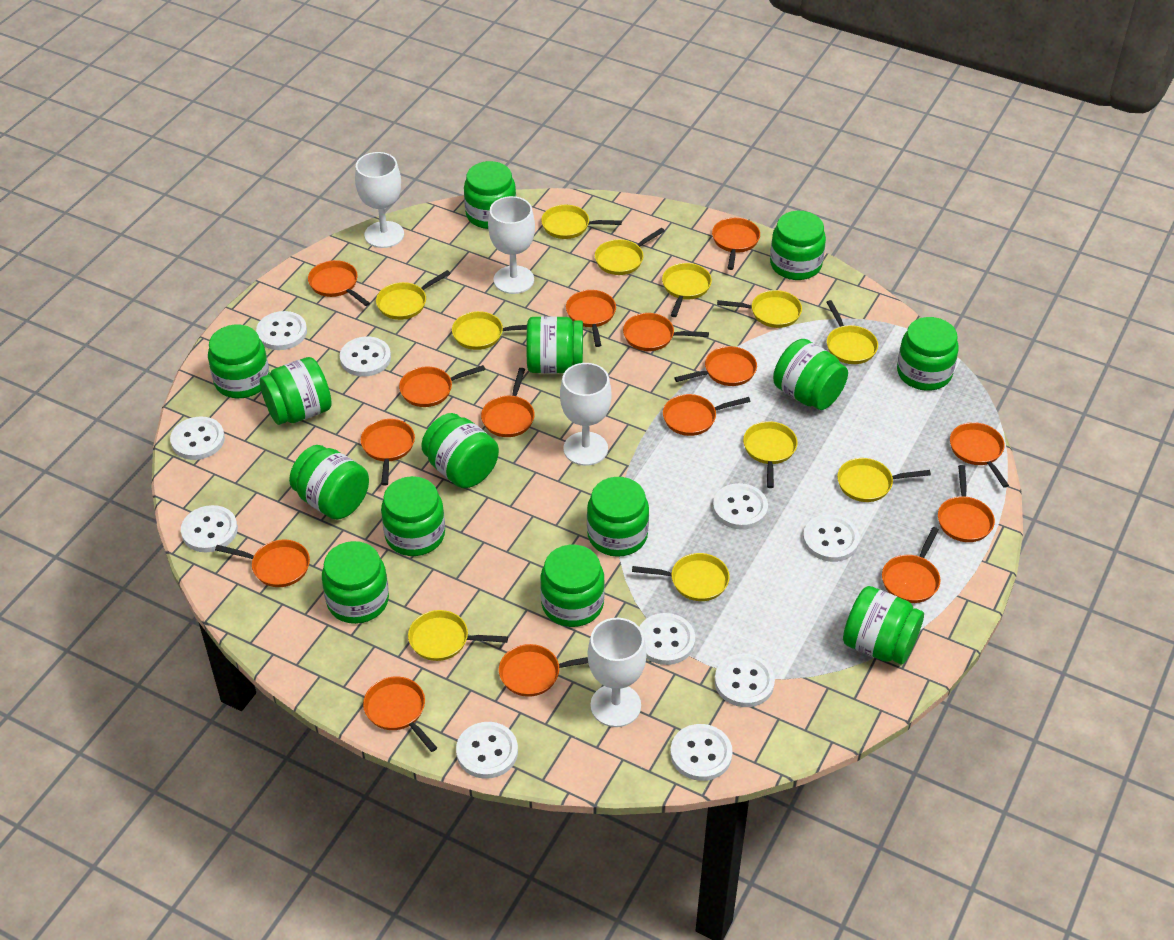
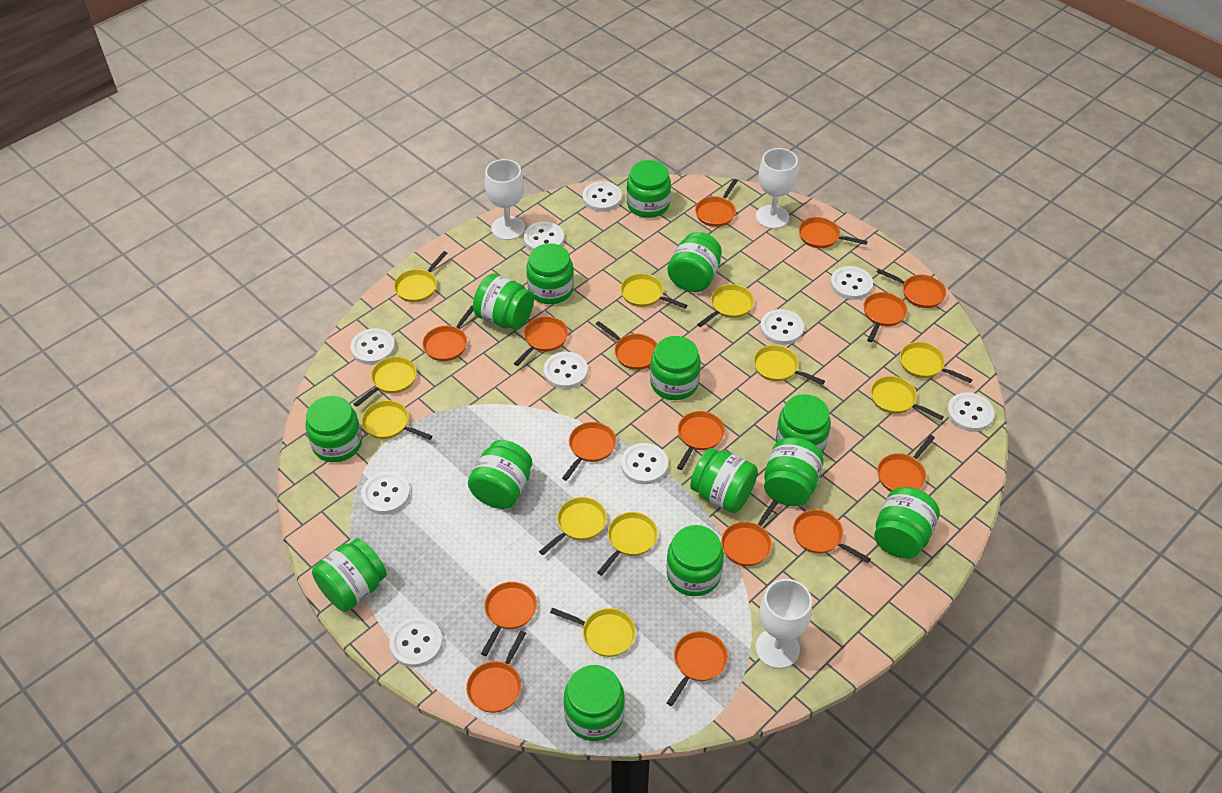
white goblet: 4 -> 3

